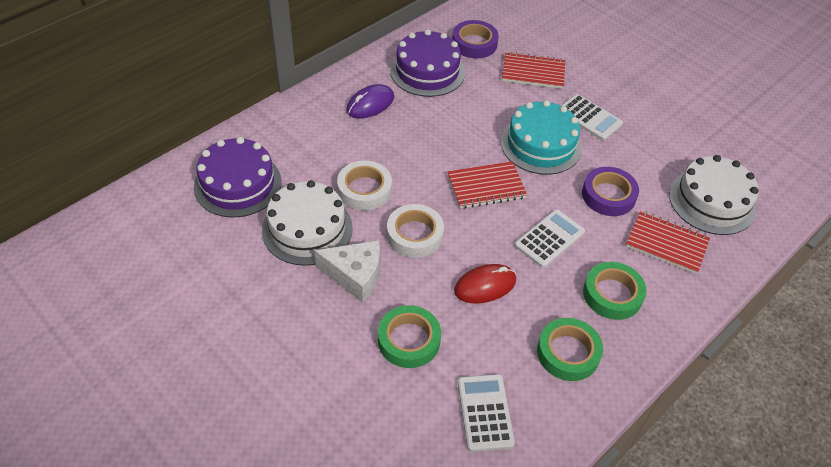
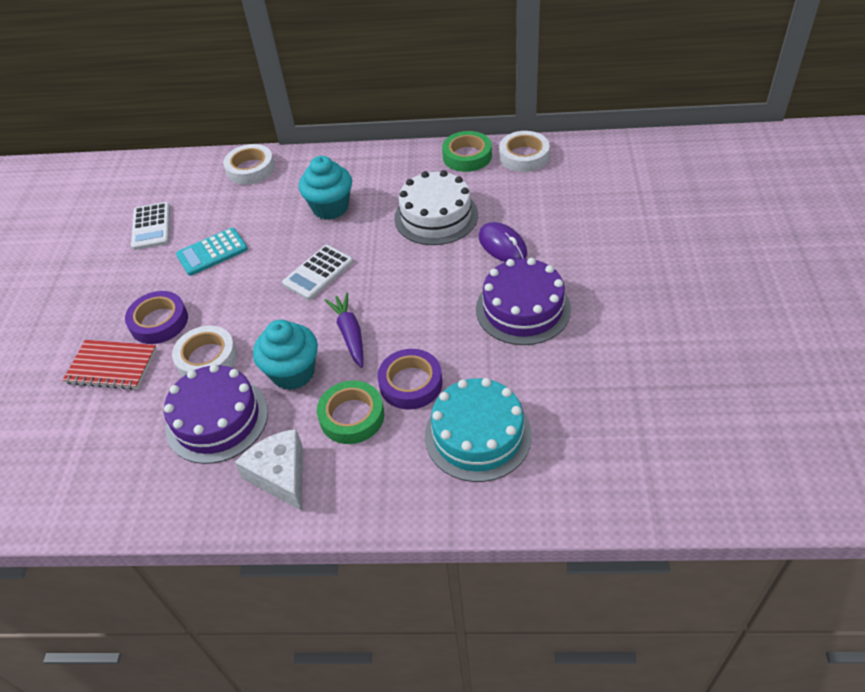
green tape: 3 -> 2
purple carrot: 0 -> 1
red mouse: 1 -> 0
red notebook: 3 -> 1
turquoise calculator: 0 -> 1
turquoise cupcake: 0 -> 2
white cake: 2 -> 1
white calculator: 3 -> 2
white tape: 2 -> 3

